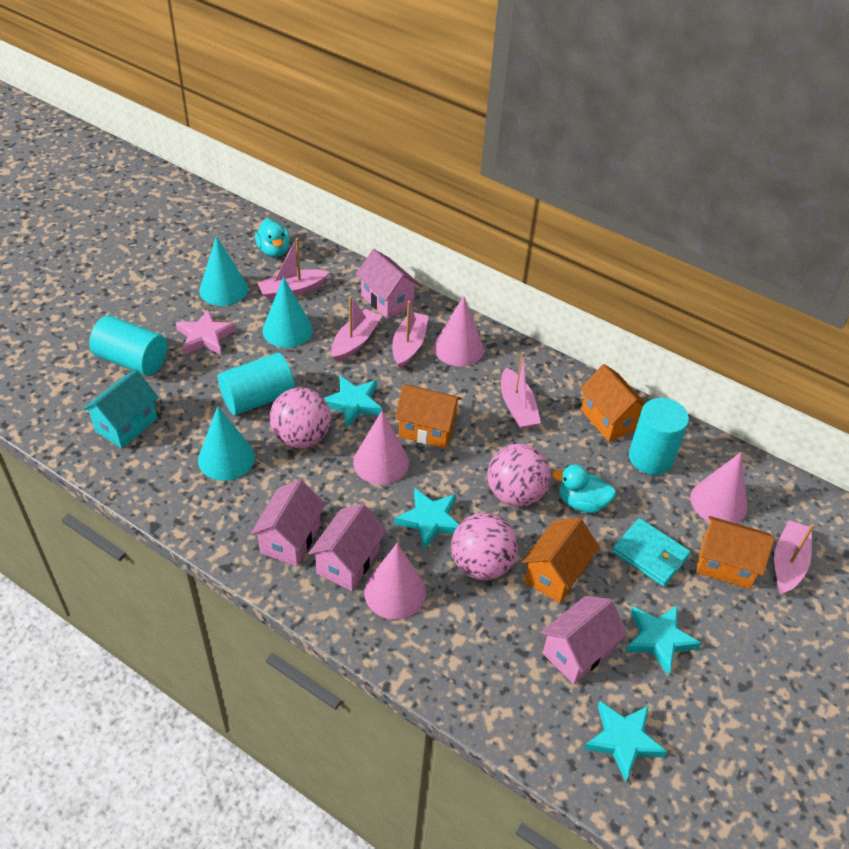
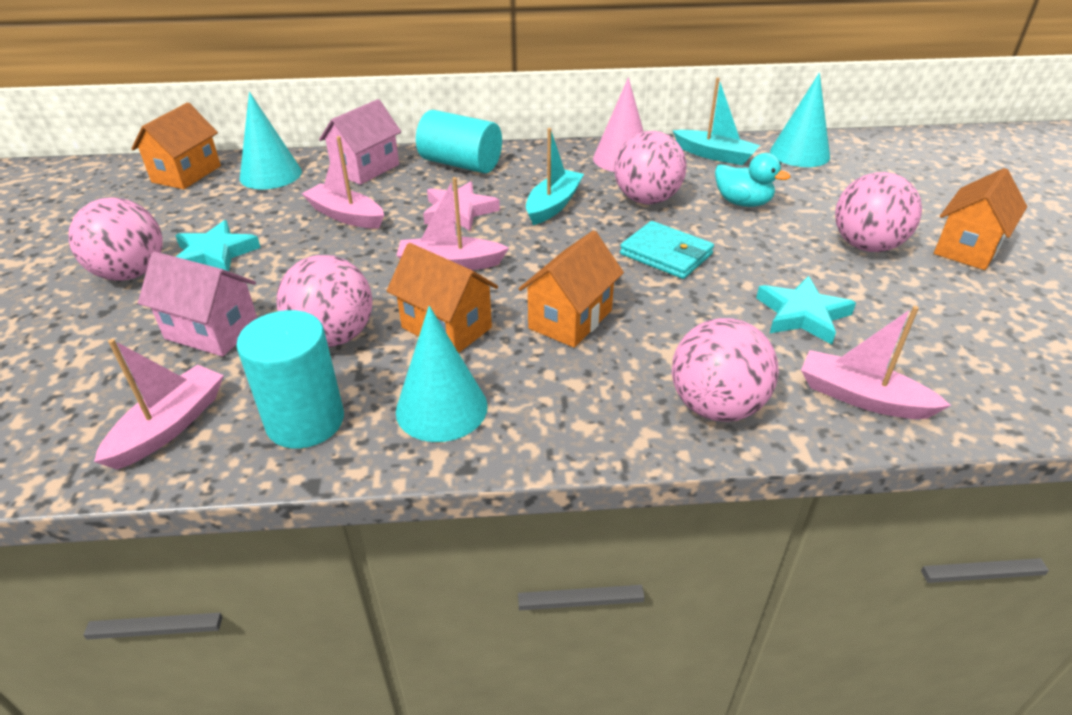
pink ball: 3 -> 5
pink boat: 5 -> 4
pink cone: 4 -> 1
pink house: 4 -> 2
turquoise boat: 0 -> 2
turquoise cylinder: 3 -> 2
turquoise duck: 2 -> 1
turquoise house: 1 -> 0
turquoise star: 4 -> 2

